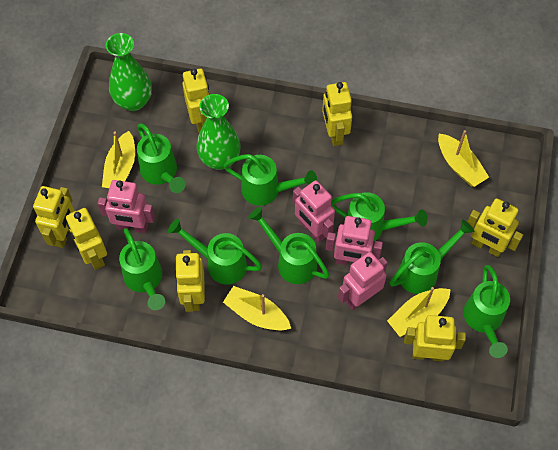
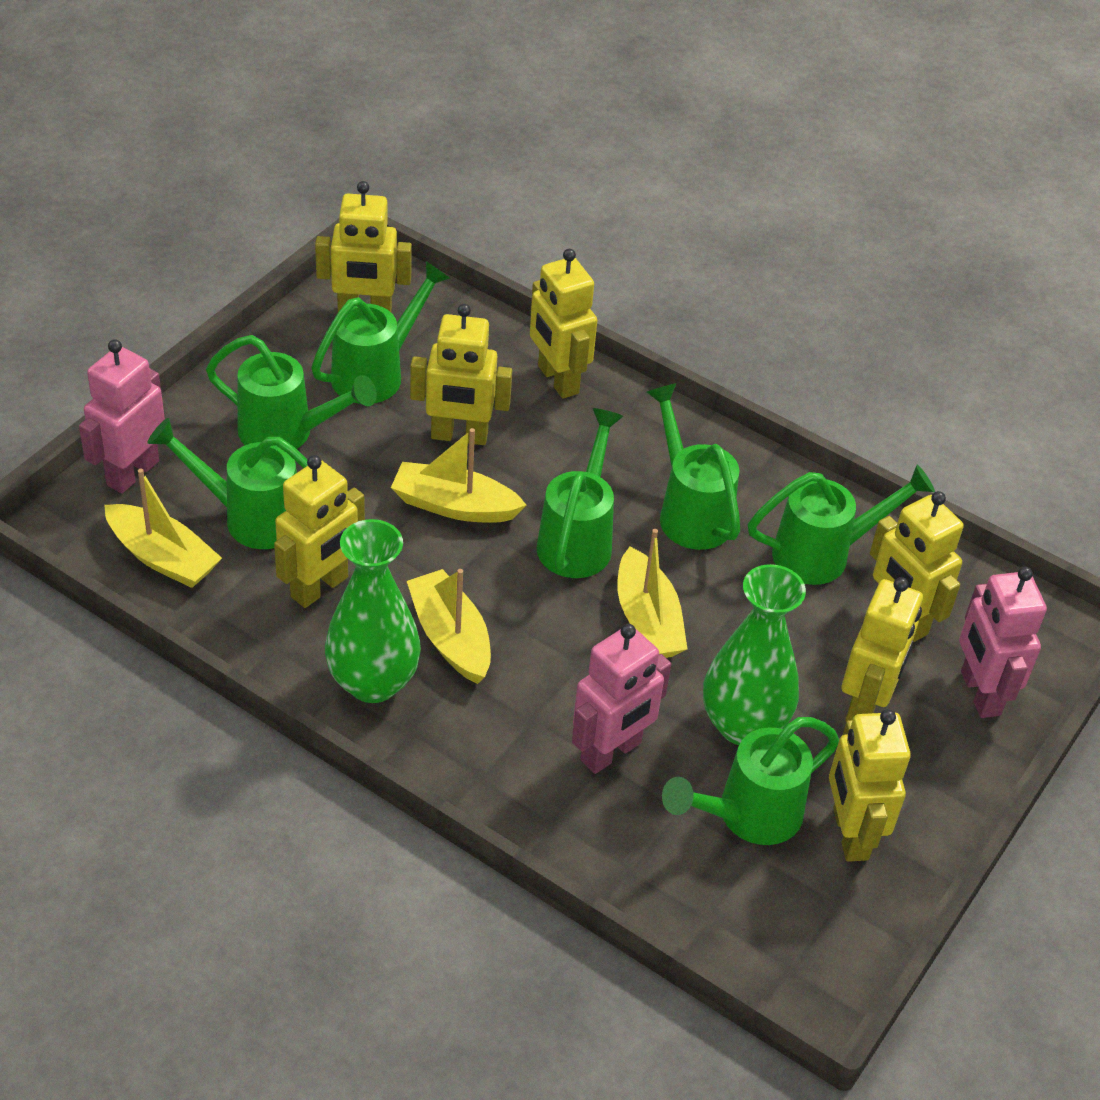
green watering can: 8 -> 7
pink robot: 4 -> 3

